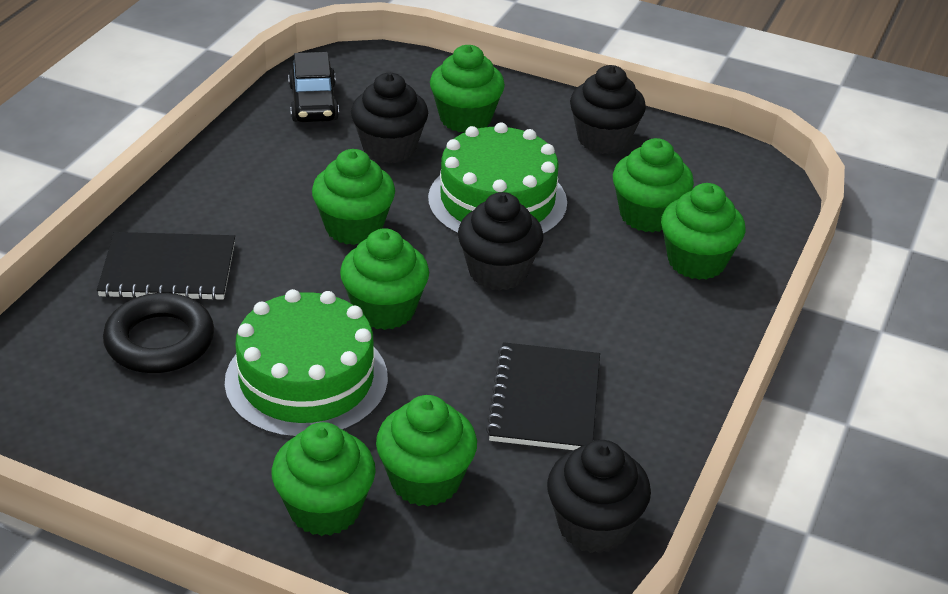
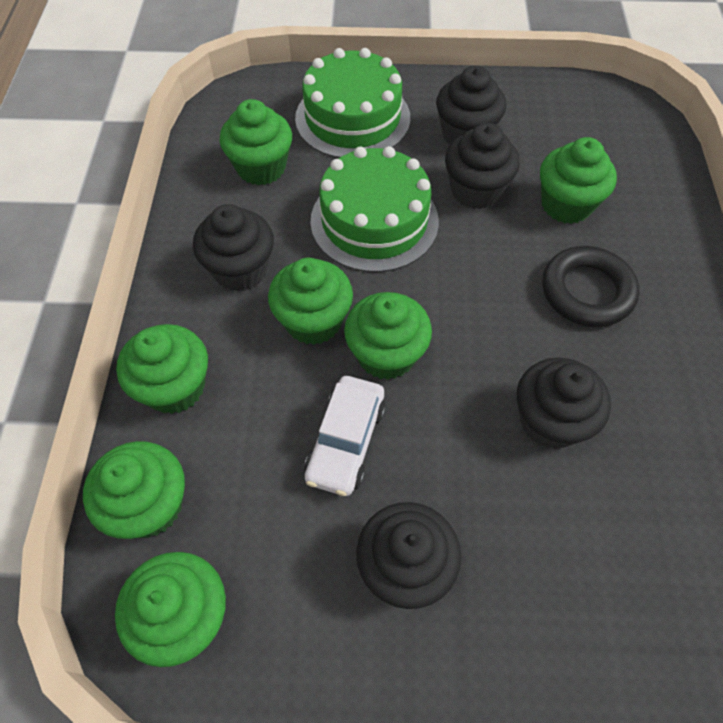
black car: 1 -> 0
black cupcake: 4 -> 5
black notebook: 2 -> 0
white car: 0 -> 1

